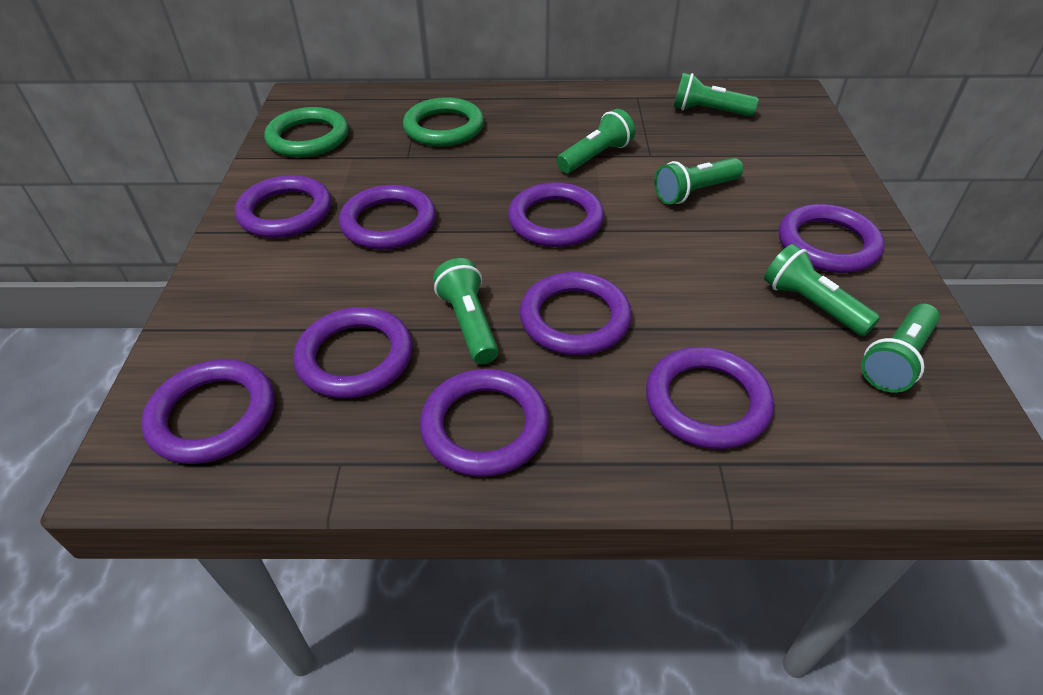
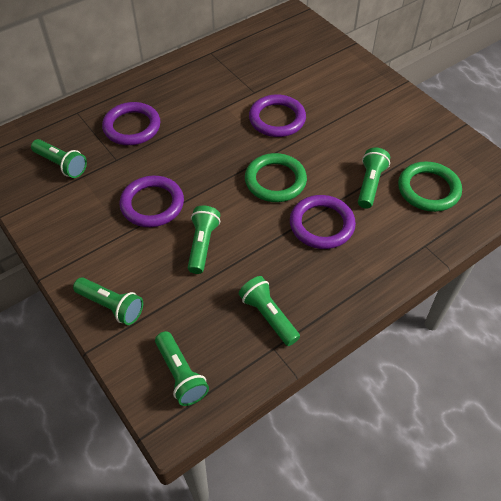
purple ring: 9 -> 4

